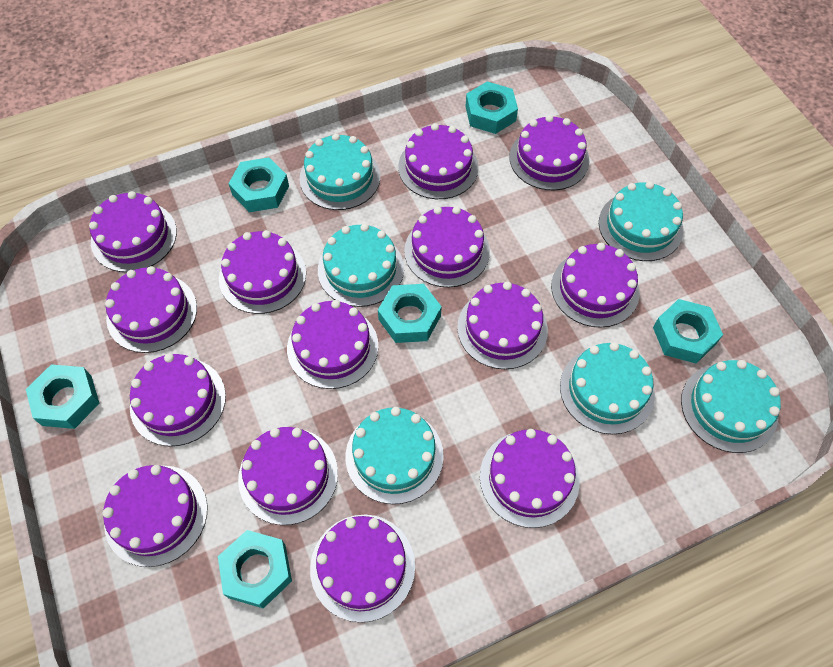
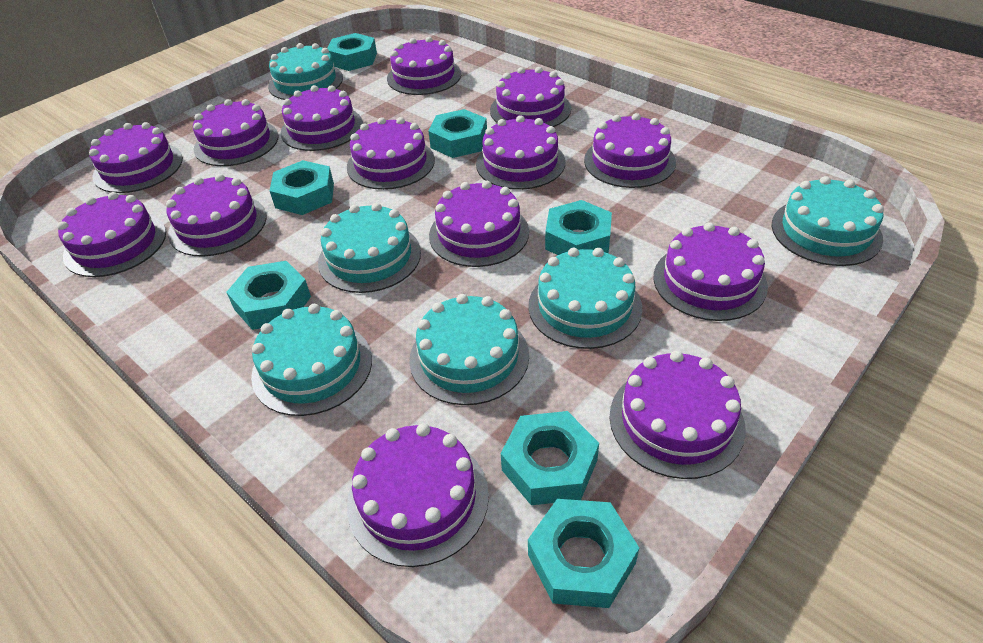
turquoise nut: 6 -> 7

